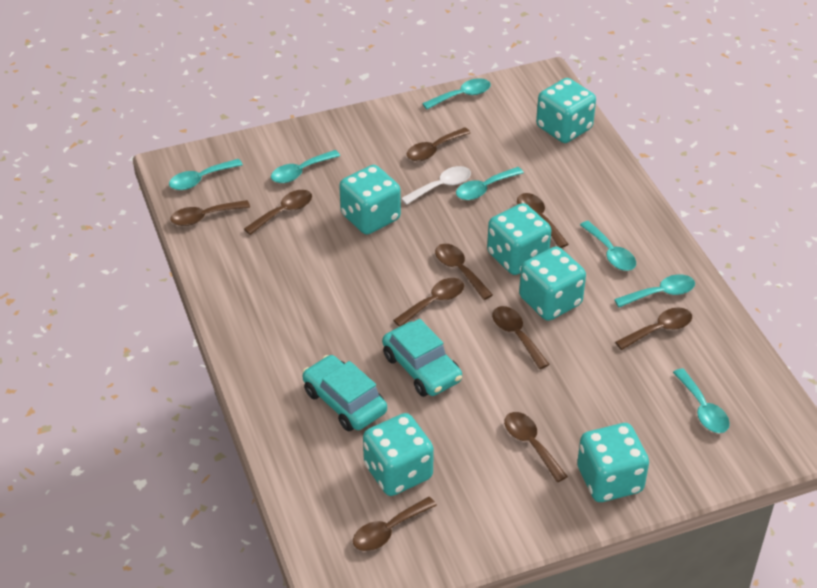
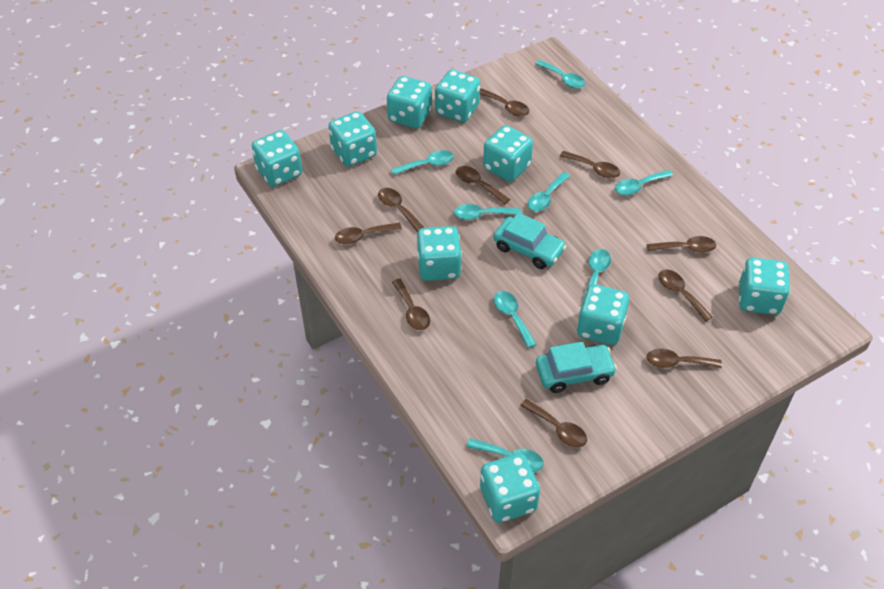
turquoise dice: 6 -> 9
turquoise spoon: 7 -> 8
white spoon: 1 -> 0

